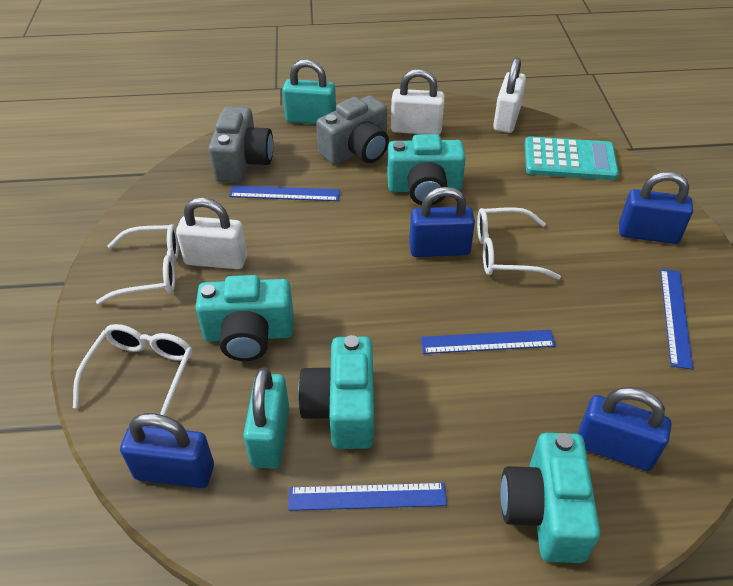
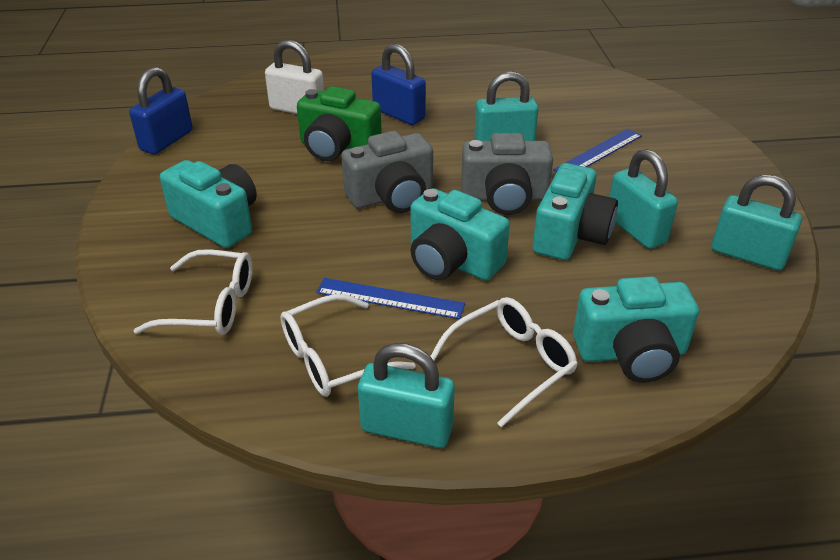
blue padlock: 4 -> 2
blue ruler: 4 -> 2
green camera: 0 -> 1
turquoise calculator: 1 -> 0
turquoise padlock: 2 -> 4
white padlock: 3 -> 1

